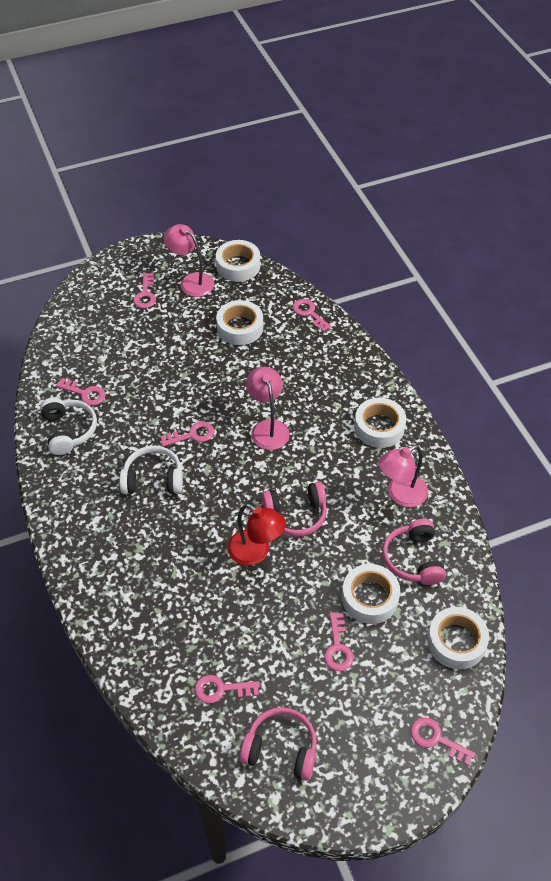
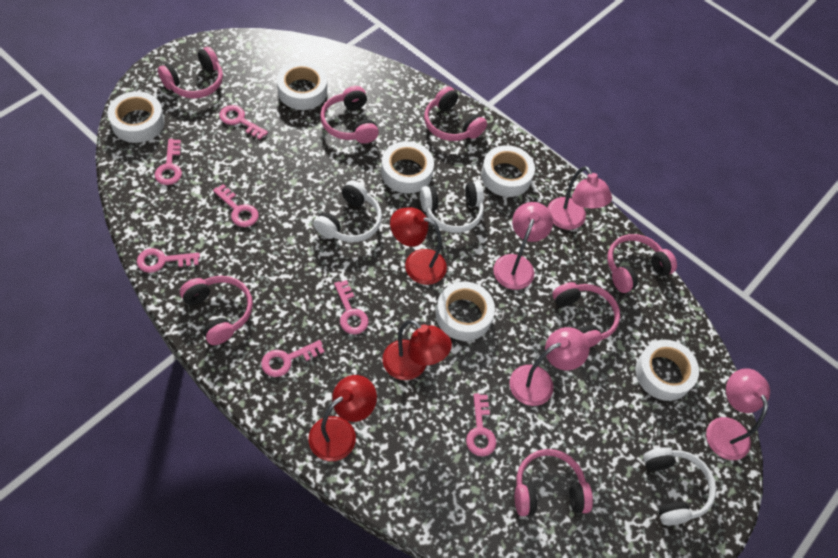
pink headphones: 3 -> 7
pink lamp: 3 -> 4
red lamp: 1 -> 3
white headphones: 2 -> 3
white tape: 5 -> 6

